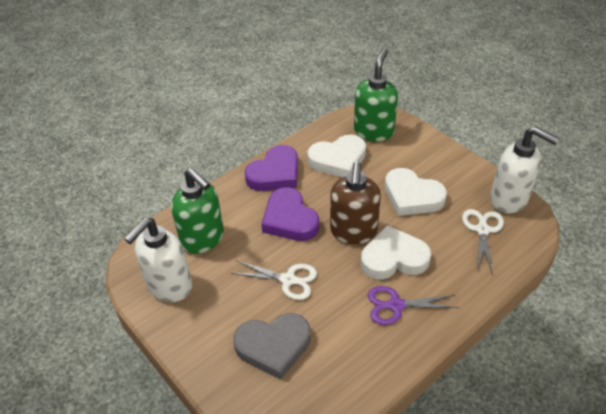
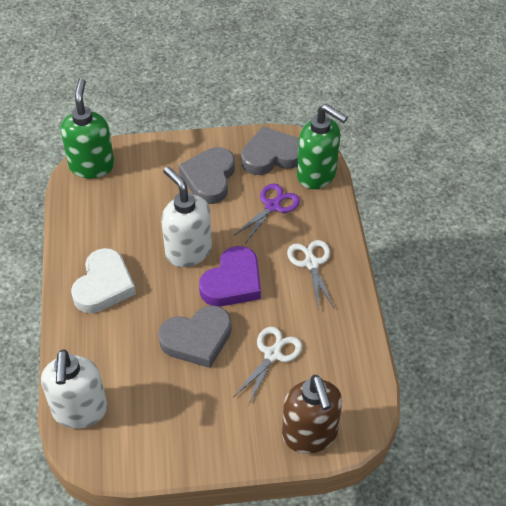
grey heart: 1 -> 3
purple heart: 2 -> 1
white heart: 3 -> 1

